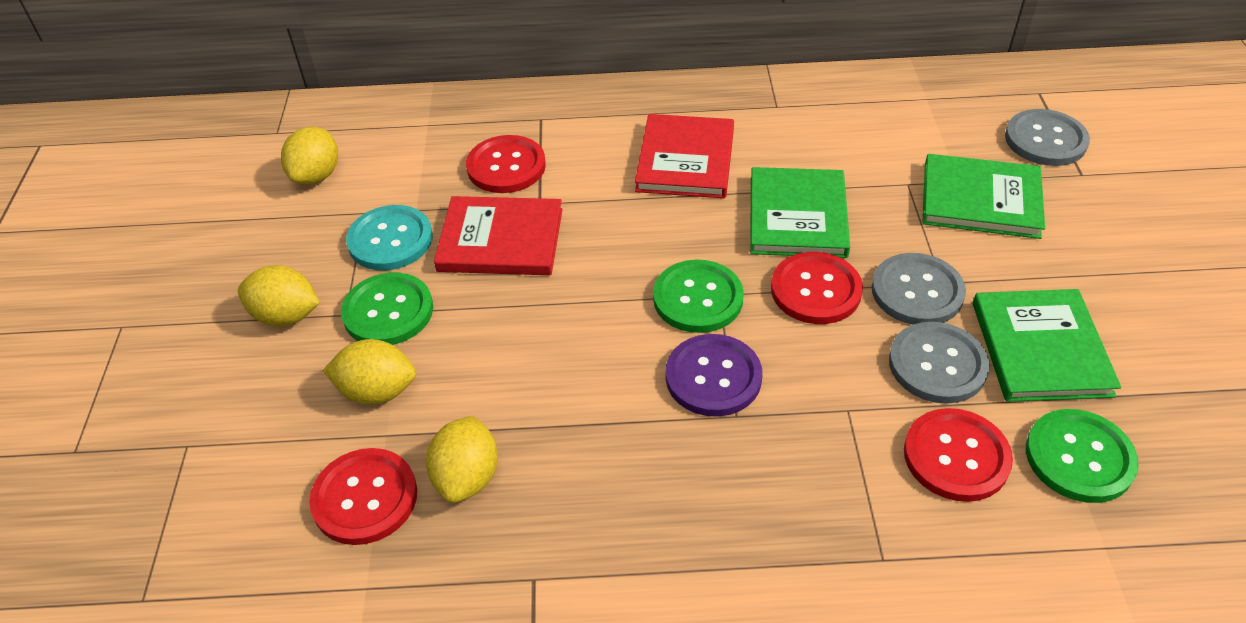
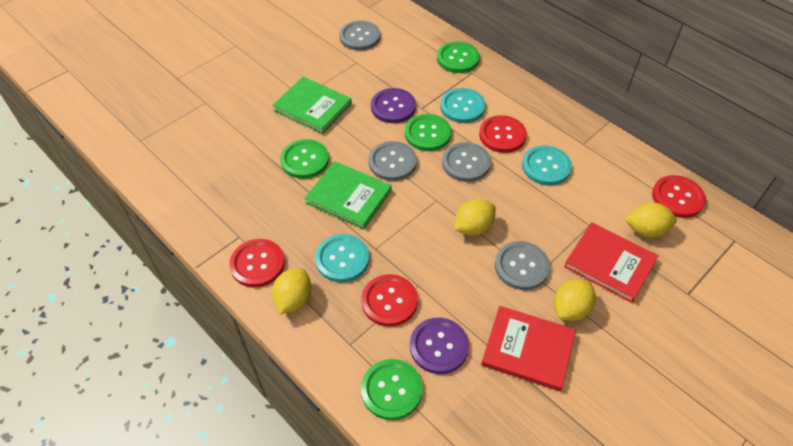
green book: 3 -> 2
green button: 3 -> 4
grey button: 3 -> 4
purple button: 1 -> 2
turquoise button: 1 -> 3

